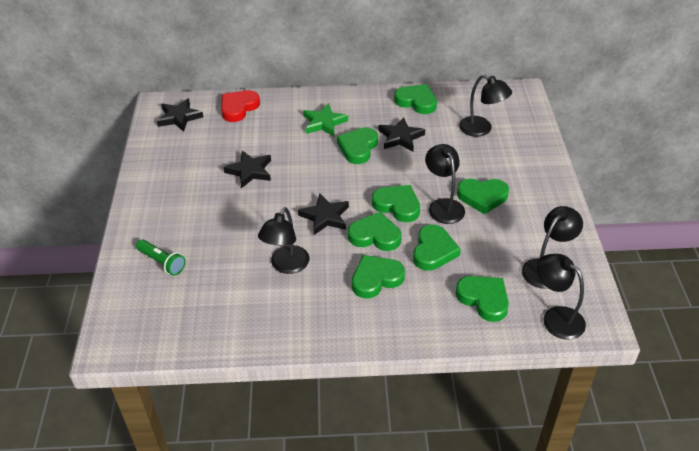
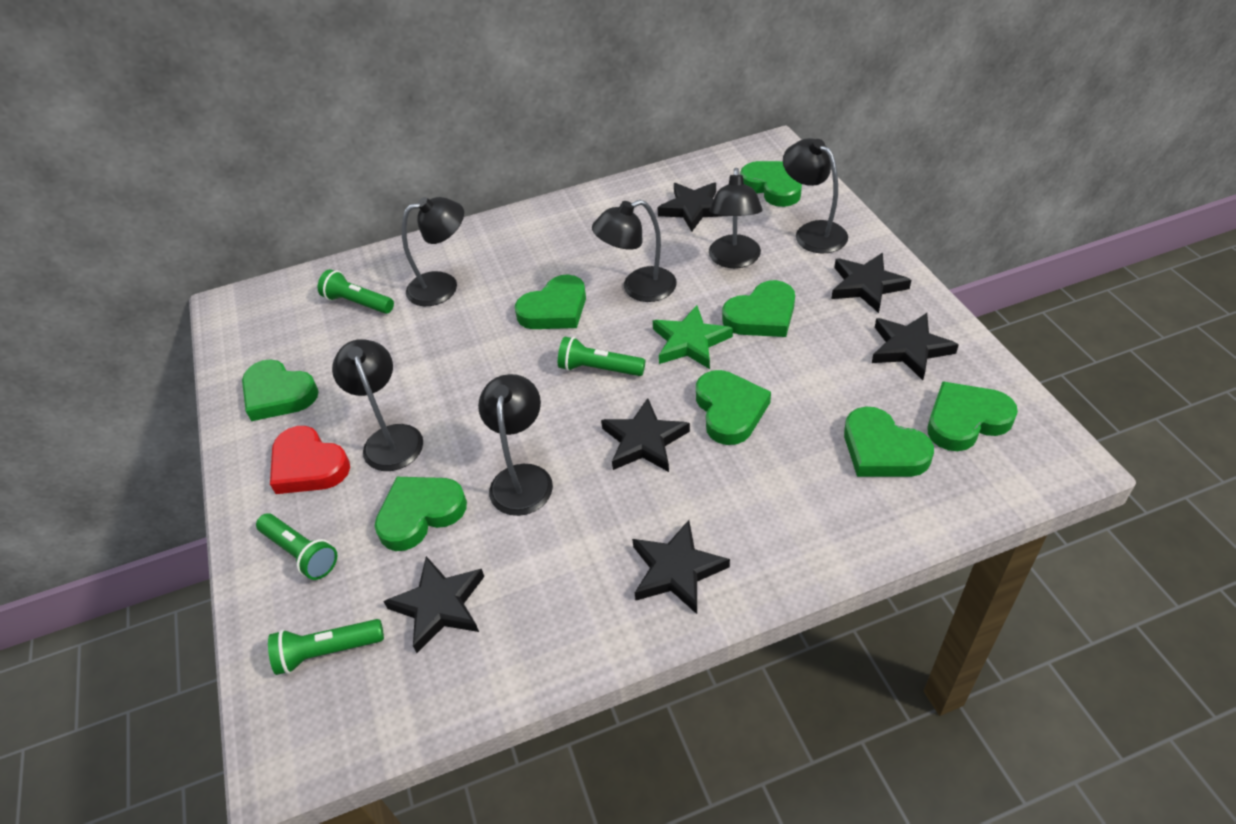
black lamp: 5 -> 6
black star: 4 -> 6
green flashlight: 1 -> 4

